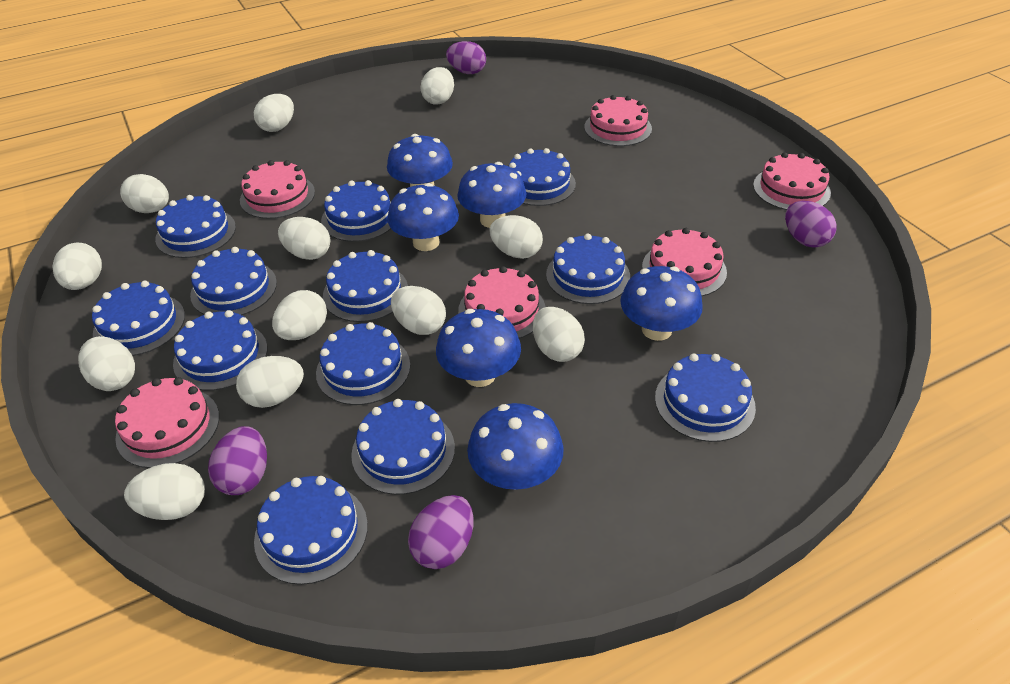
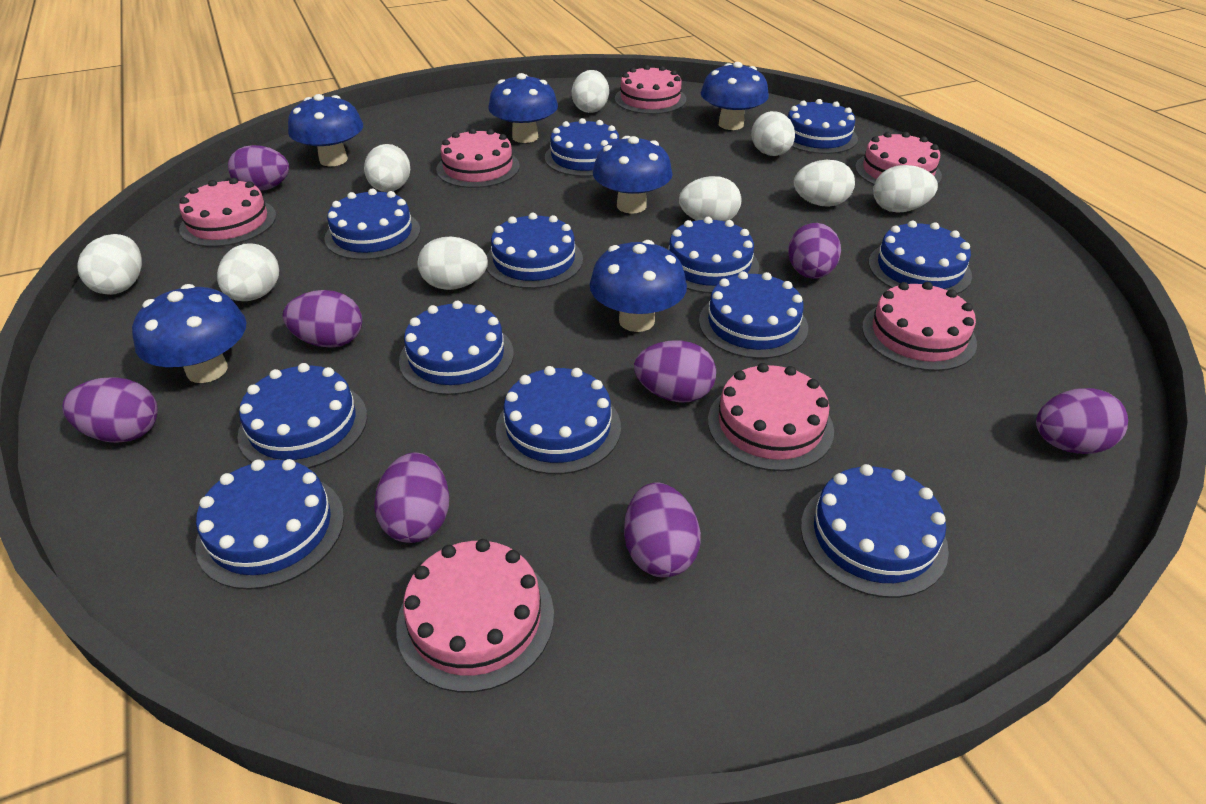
pink cake: 6 -> 7
purple egg: 4 -> 8
white egg: 12 -> 9

